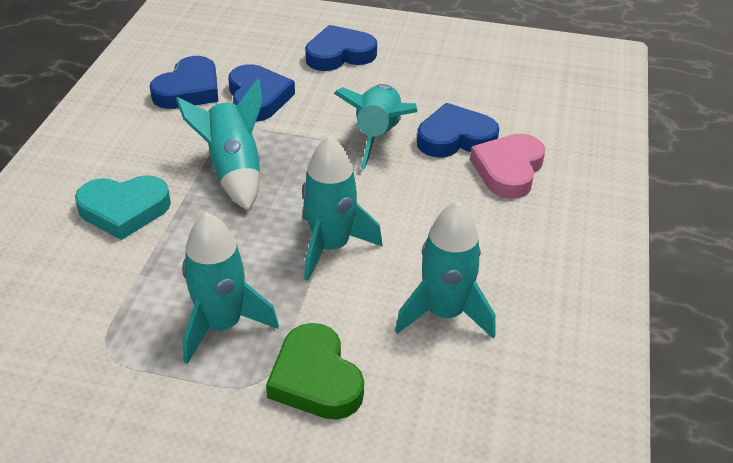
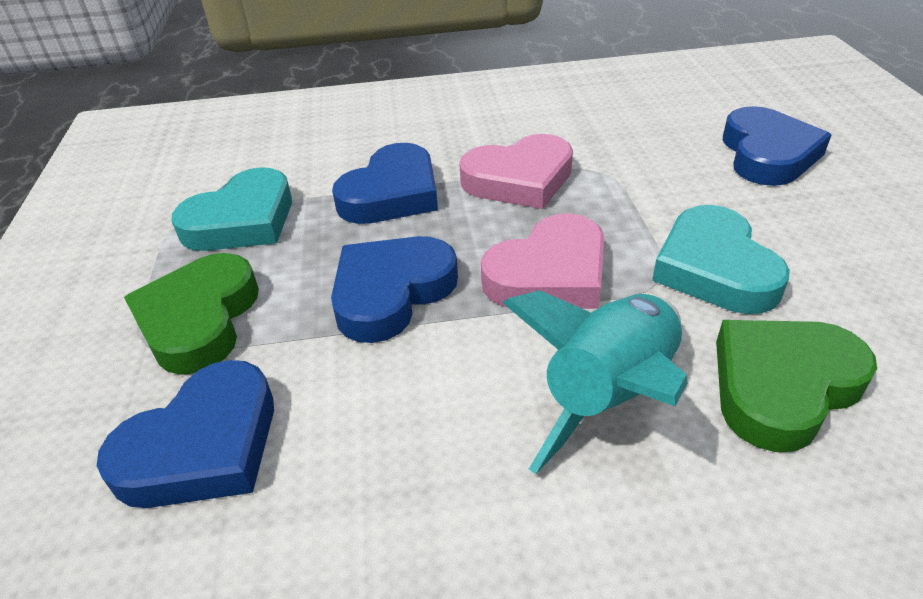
green heart: 1 -> 2
pink heart: 1 -> 2
turquoise heart: 1 -> 2
turquoise rocket: 5 -> 1

